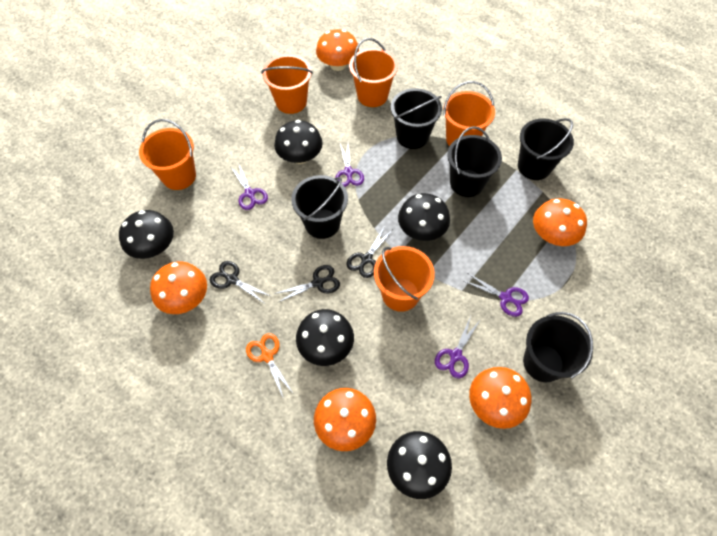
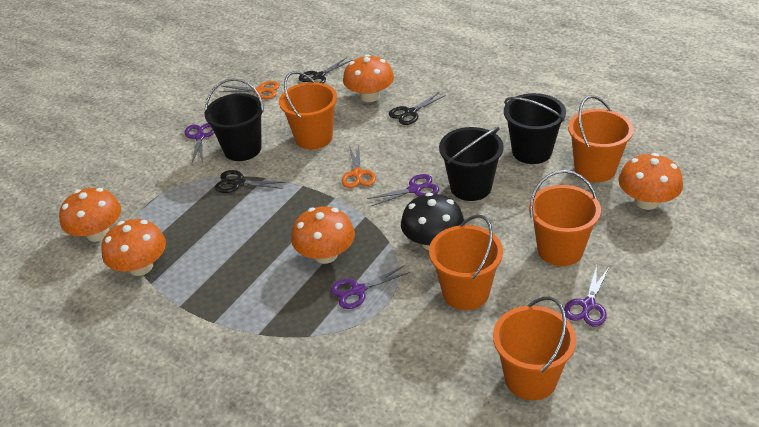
black bucket: 5 -> 3
black mushroom: 5 -> 1
orange scissors: 1 -> 2

